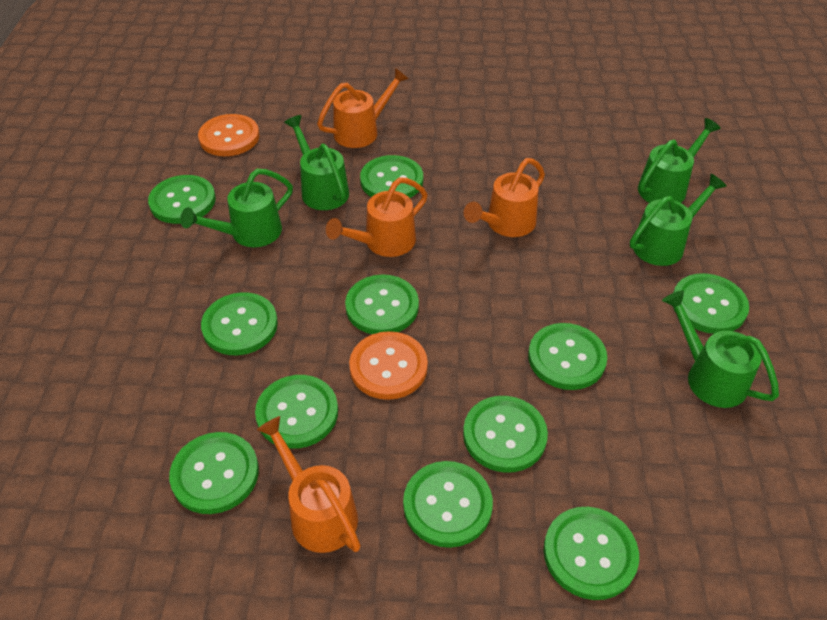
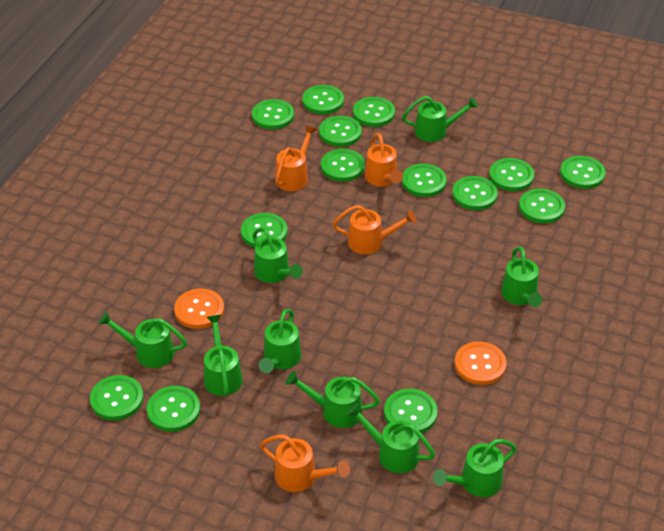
green button: 11 -> 14
green watering can: 5 -> 9

